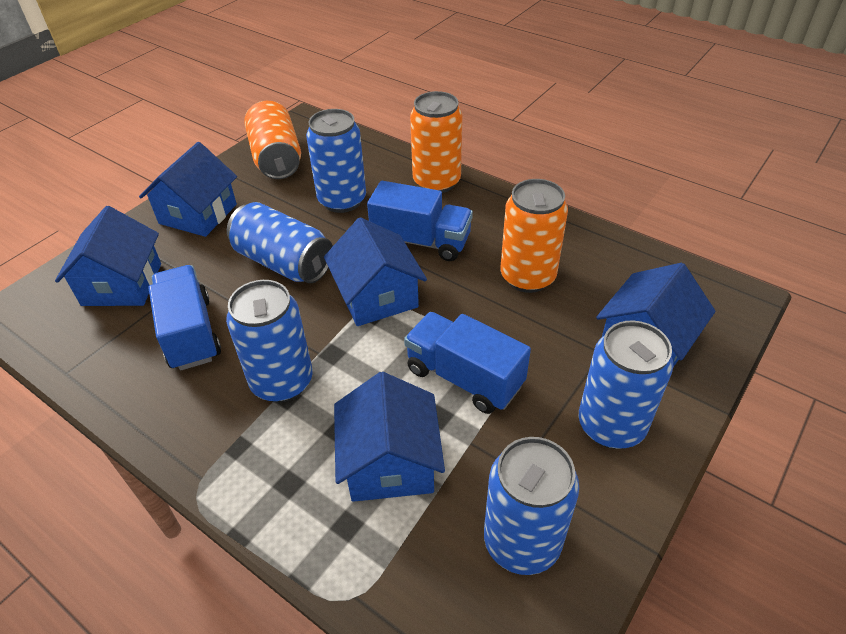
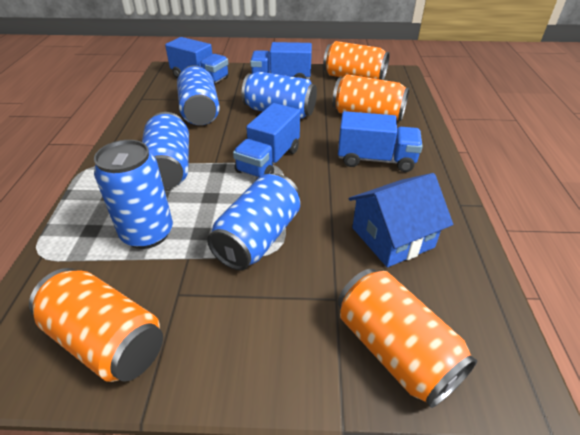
blue house: 5 -> 1
blue truck: 3 -> 4
orange can: 3 -> 4

